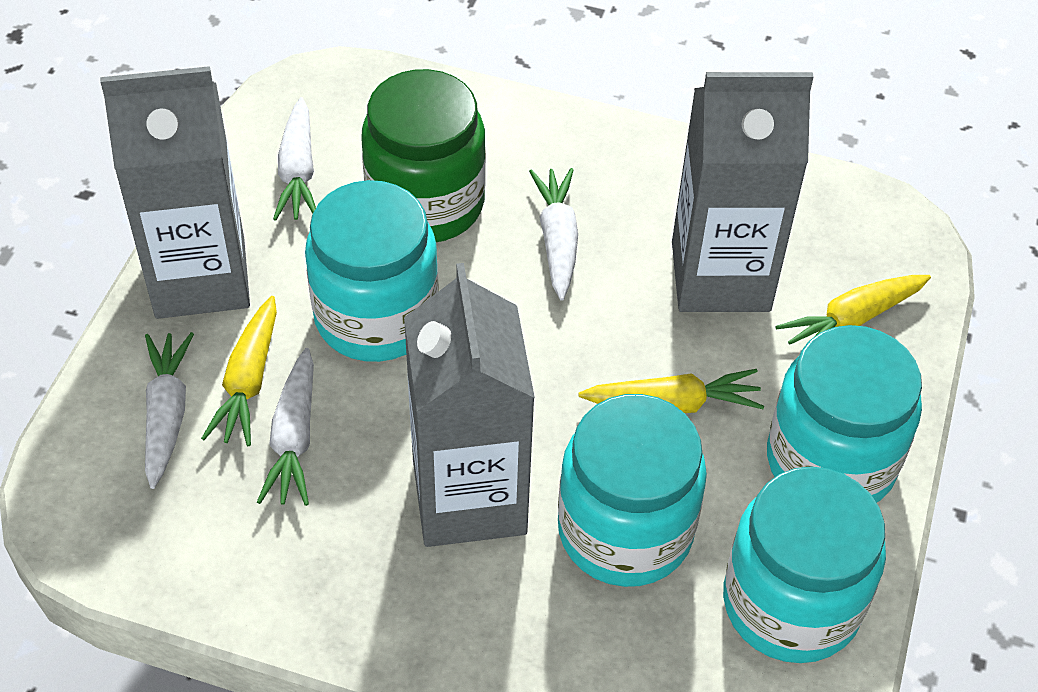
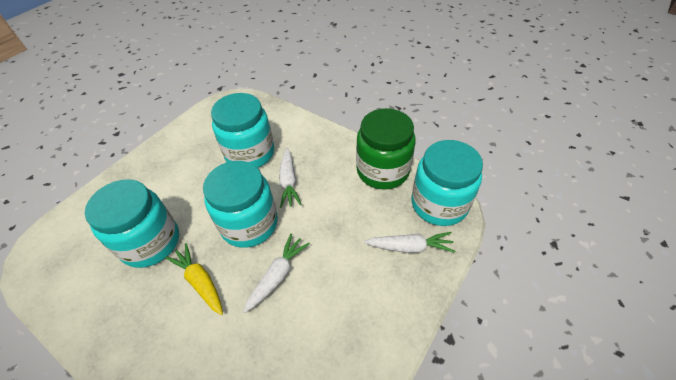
grey carton: 3 -> 0
white carrot: 4 -> 3
yellow carrot: 3 -> 1

